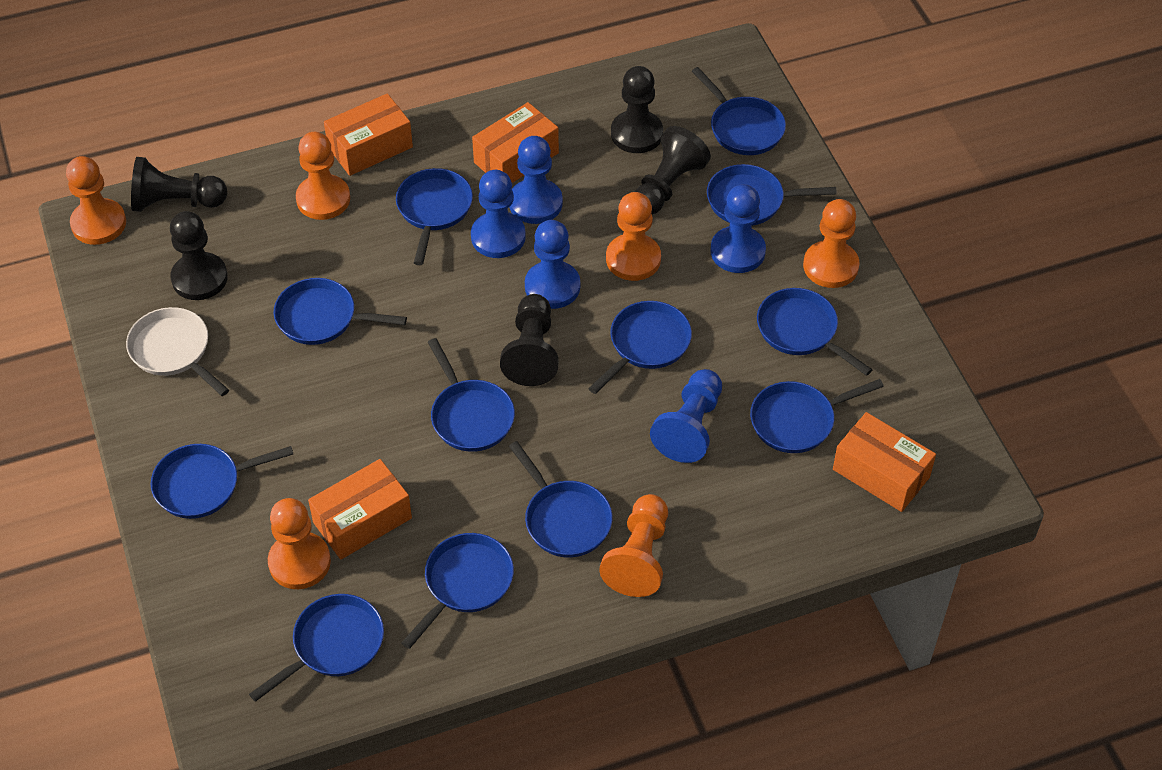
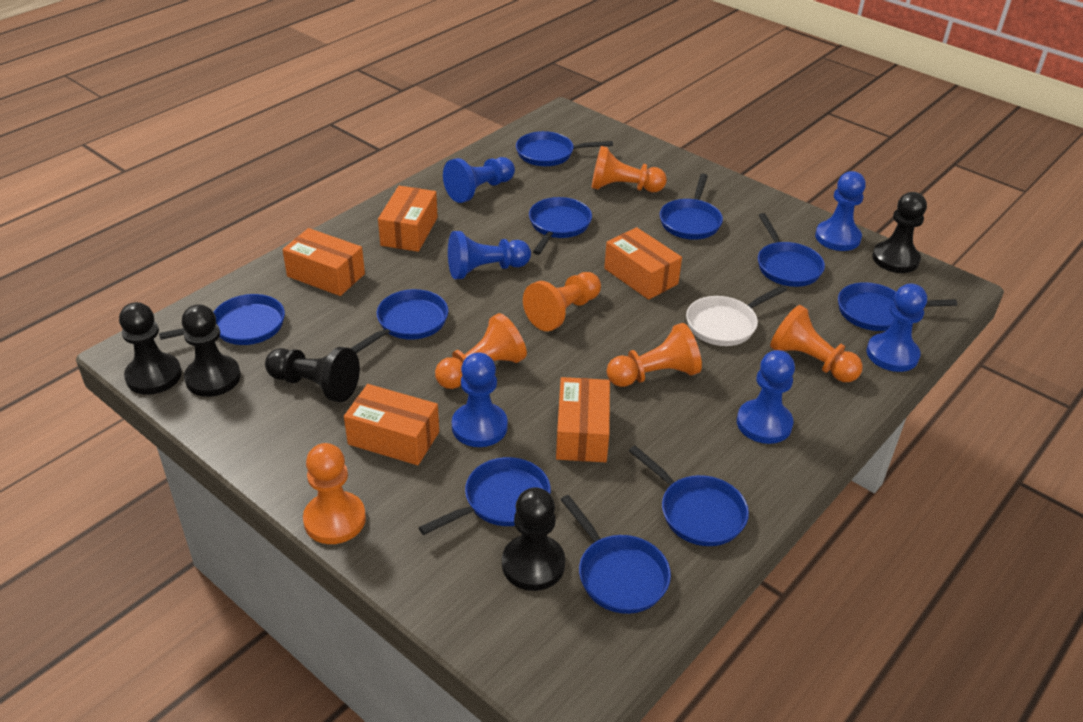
blue pan: 12 -> 10
blue pawn: 5 -> 6
orange box: 4 -> 5

